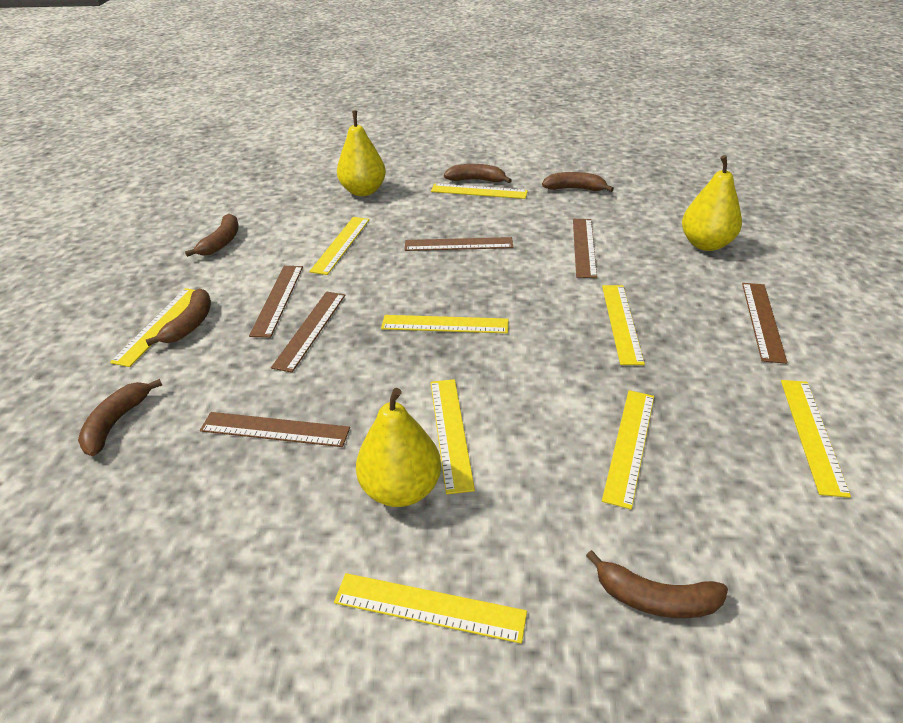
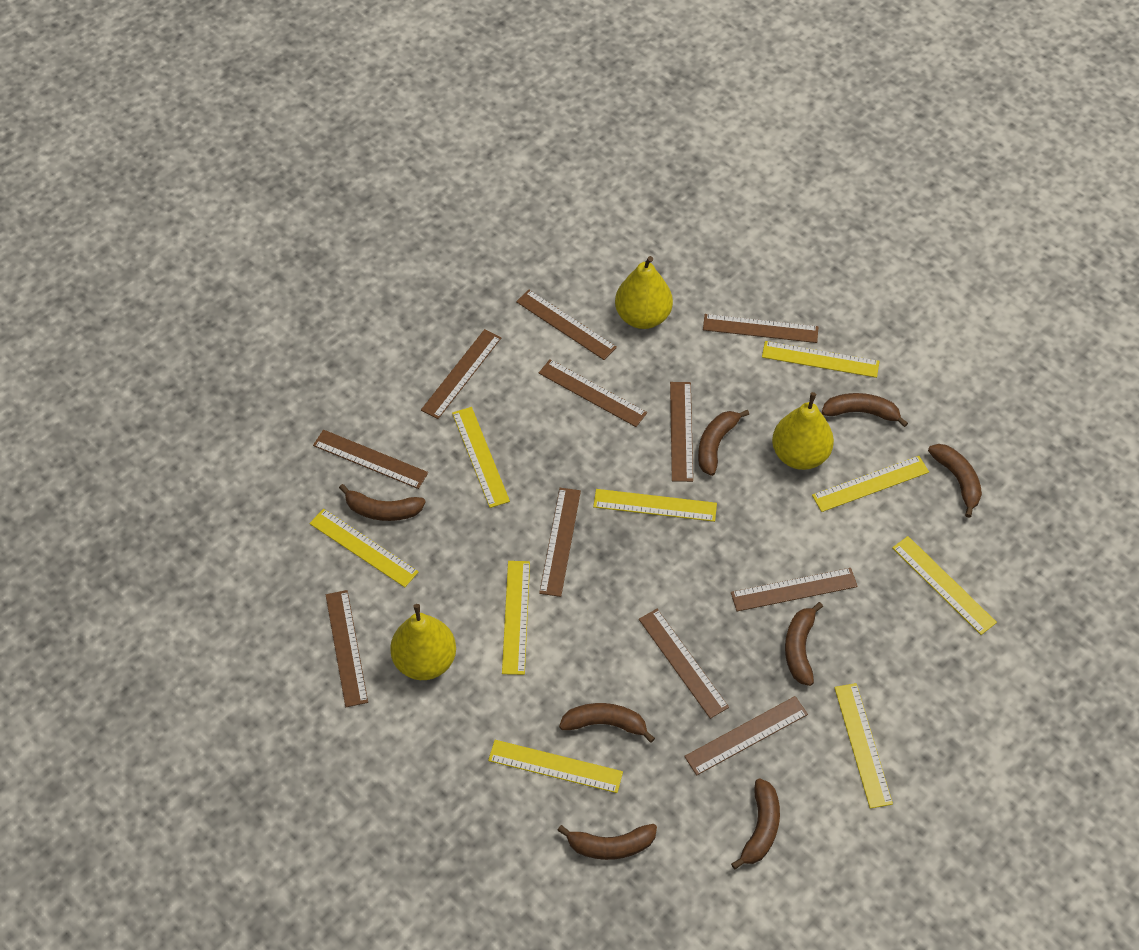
brown banana: 6 -> 8
brown ruler: 6 -> 11

